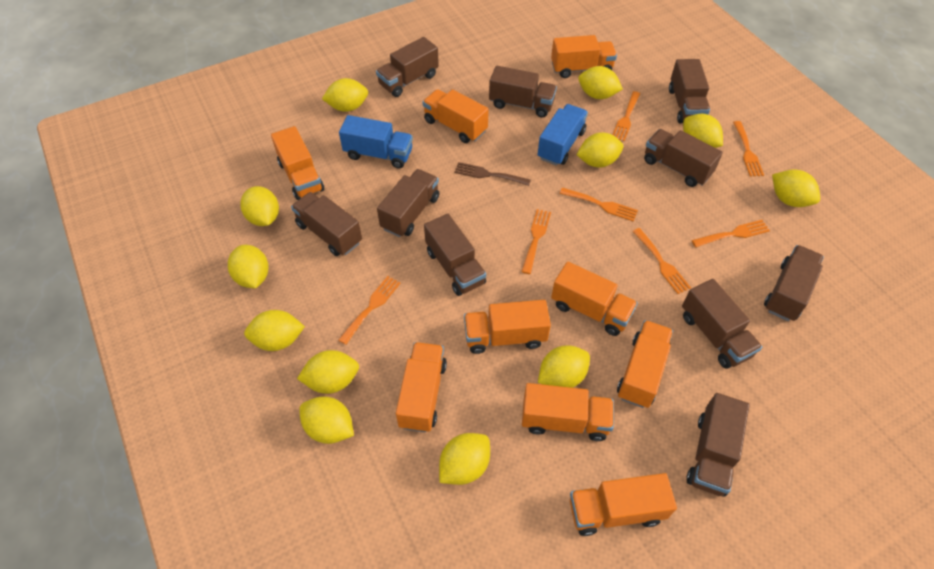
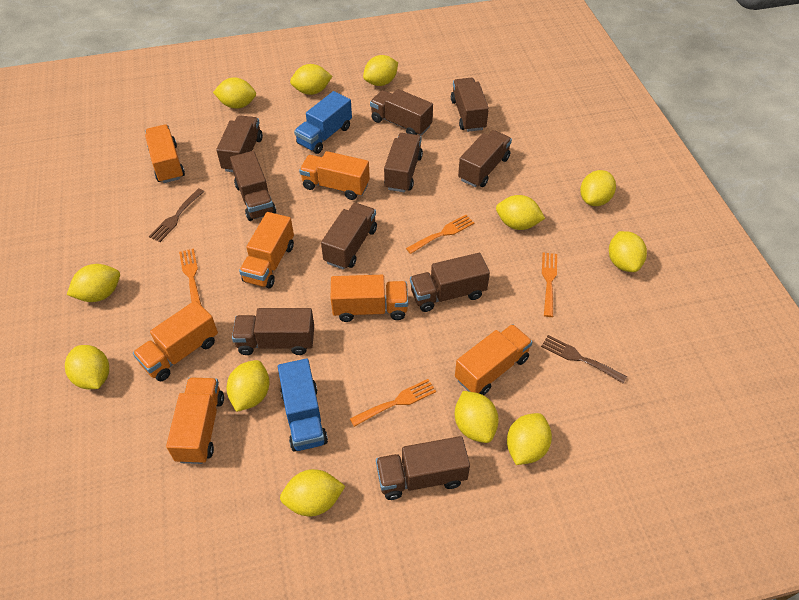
brown fork: 1 -> 2
orange fork: 7 -> 4
orange truck: 9 -> 7

